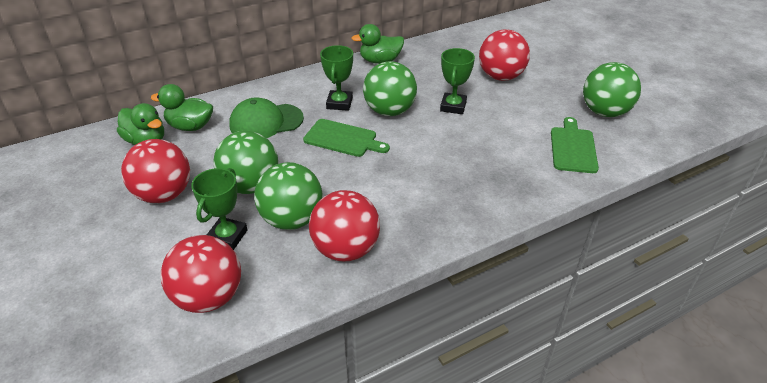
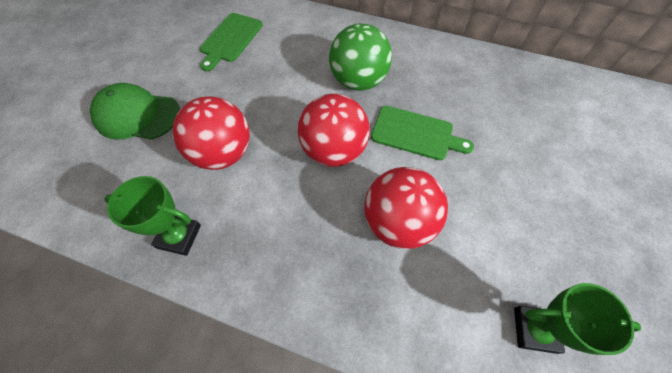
green ball: 4 -> 1
green duck: 3 -> 0
green trophy: 3 -> 2
red ball: 4 -> 3

